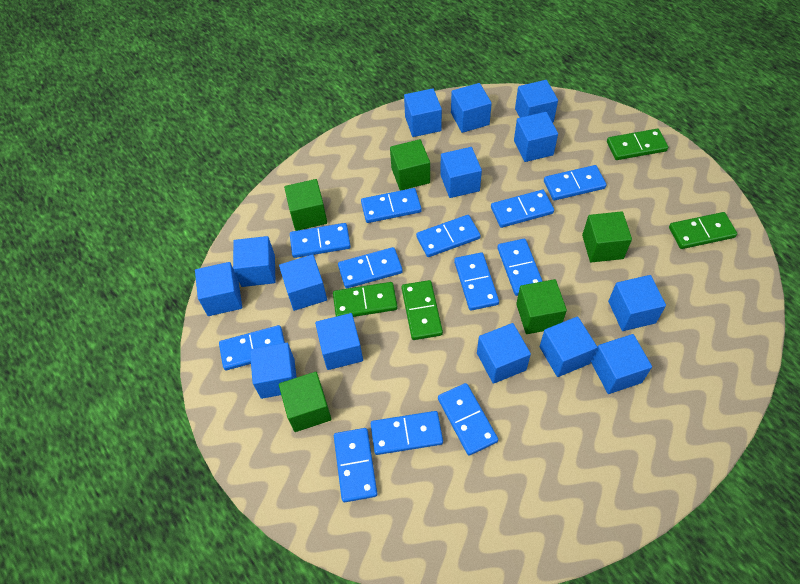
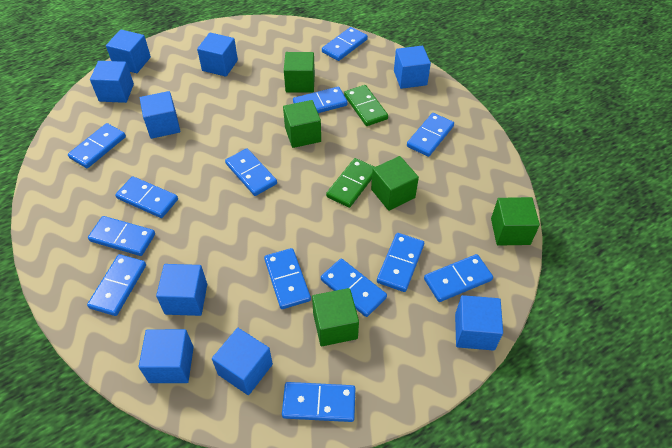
blue cube: 14 -> 9
blue domino: 12 -> 13
green domino: 4 -> 2

